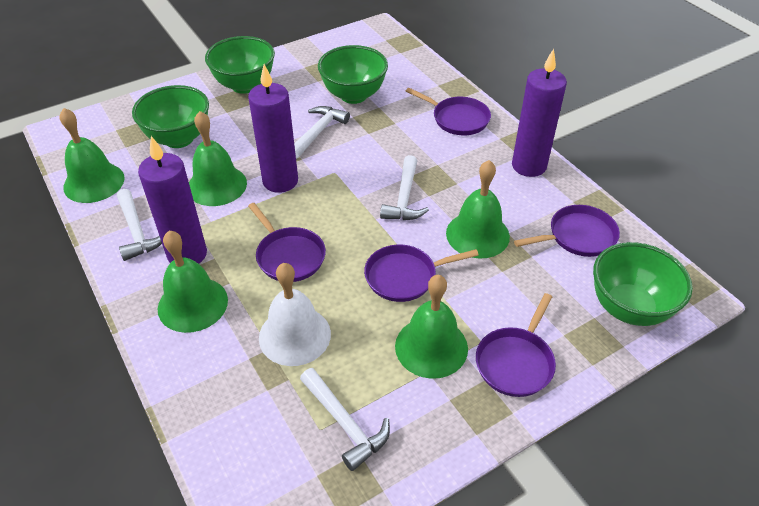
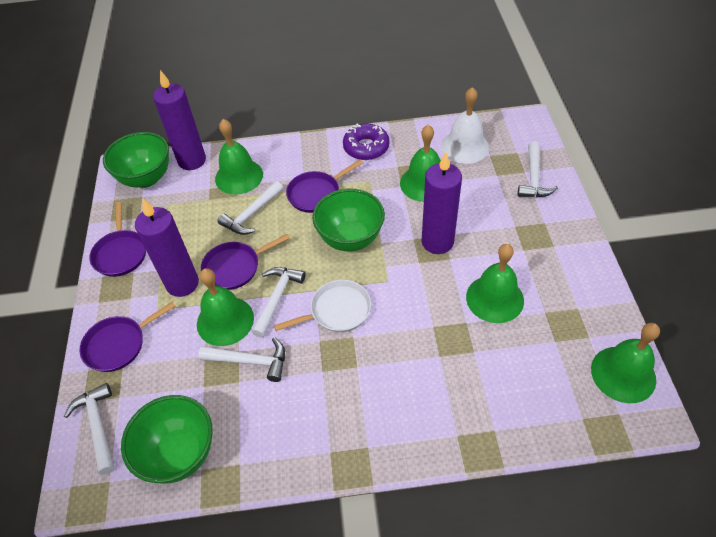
green bowl: 4 -> 3
purple donut: 0 -> 1
purple pan: 5 -> 4
white hammer: 4 -> 5
white pan: 0 -> 1

